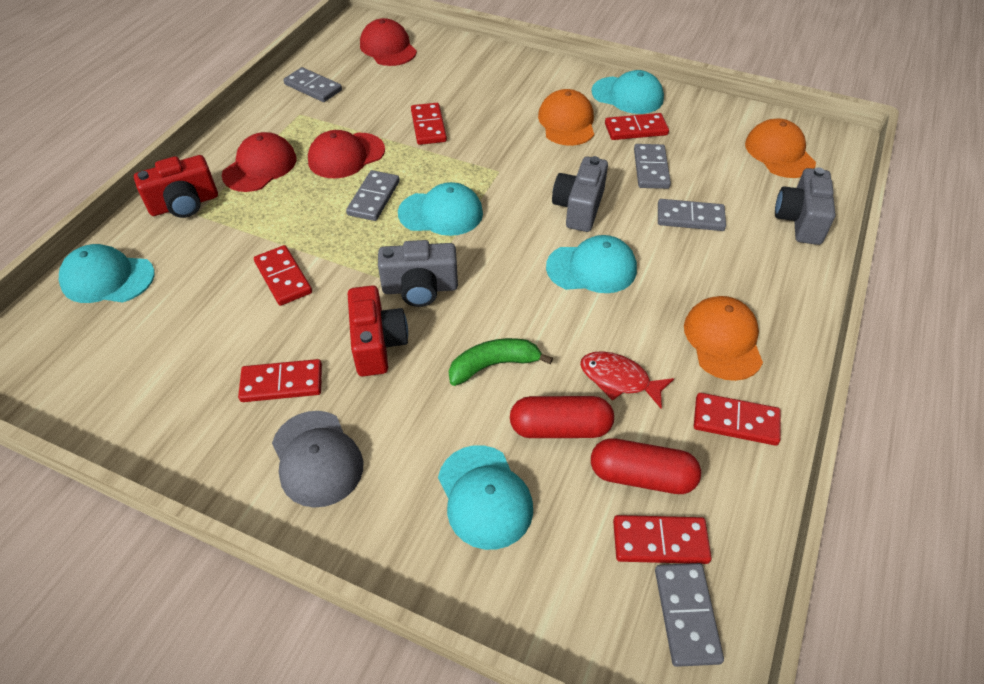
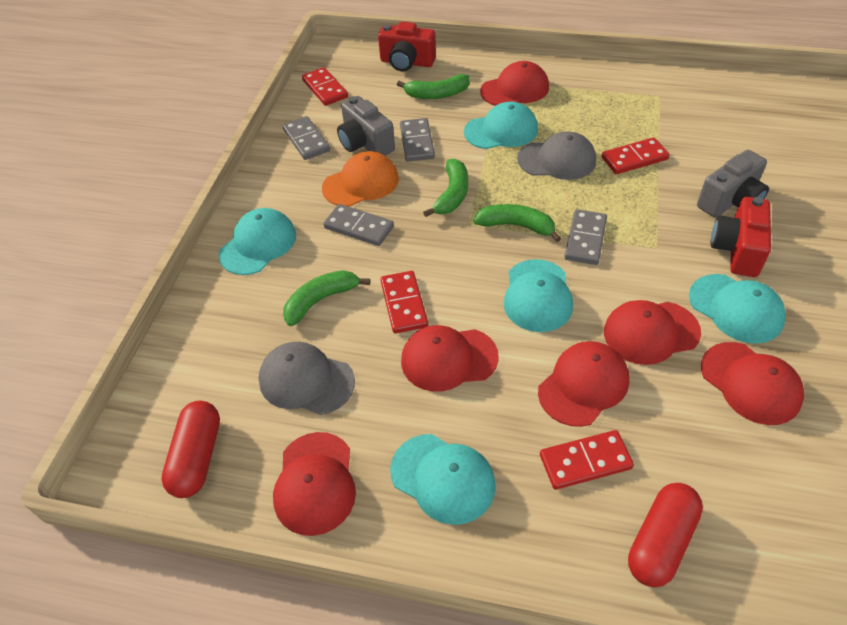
green banana: 1 -> 4
grey camera: 3 -> 2
grey cap: 1 -> 2
grey domino: 5 -> 4
orange cap: 3 -> 1
red cap: 3 -> 6
red domino: 6 -> 4
red fish: 1 -> 0

